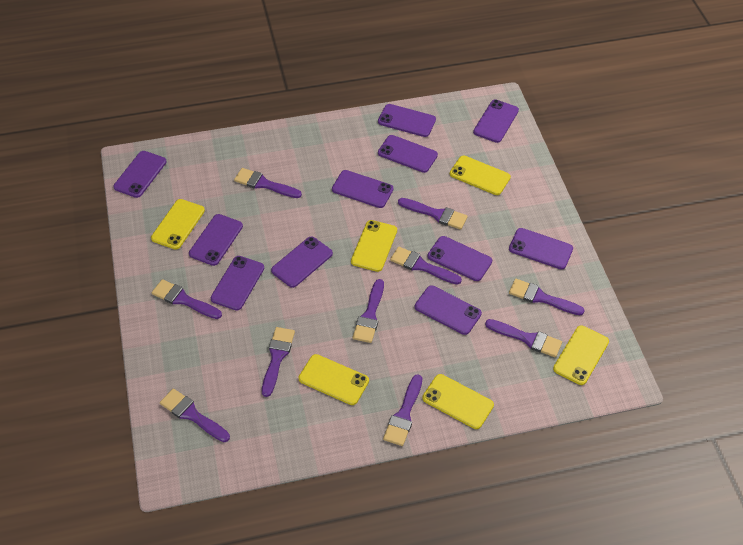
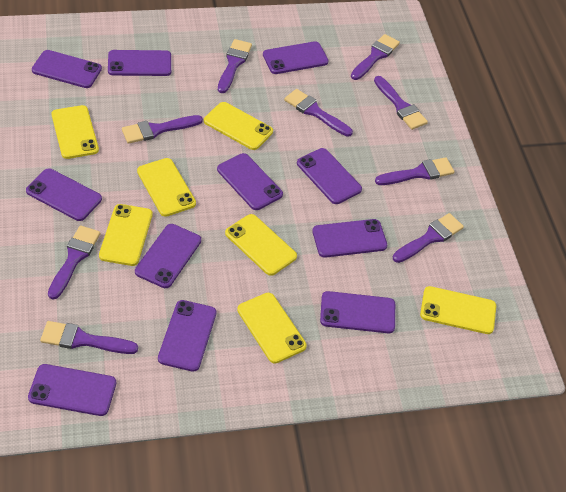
purple brush: 10 -> 9
yellow phone: 6 -> 7

